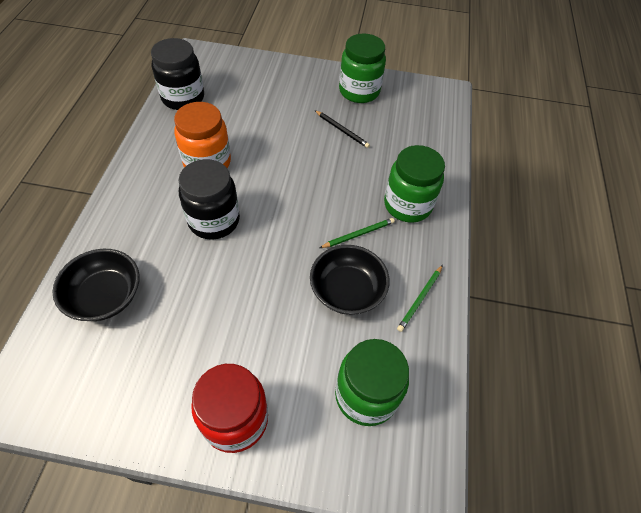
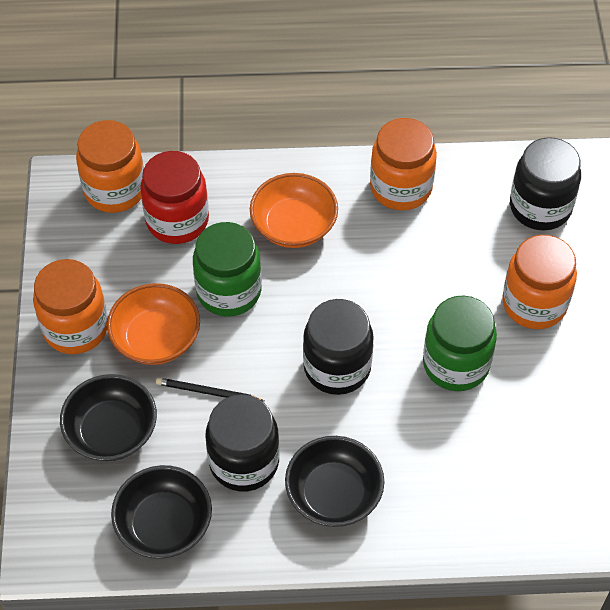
black bowl: 2 -> 3
black jar: 2 -> 3
green jar: 3 -> 2
green pencil: 2 -> 0
orange bowl: 0 -> 2
orange jar: 1 -> 4

